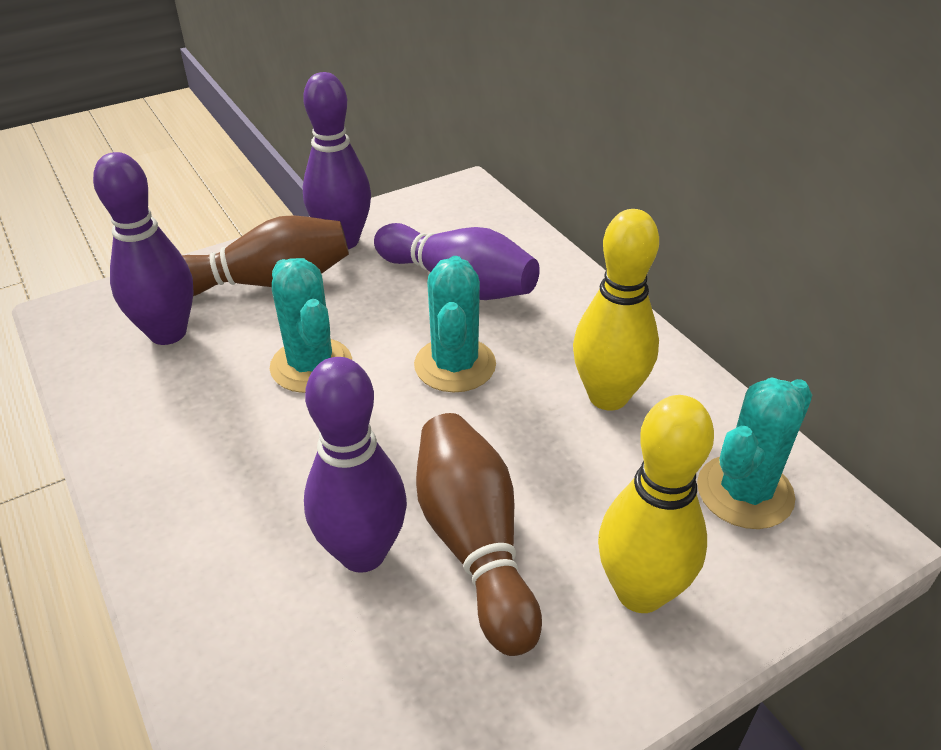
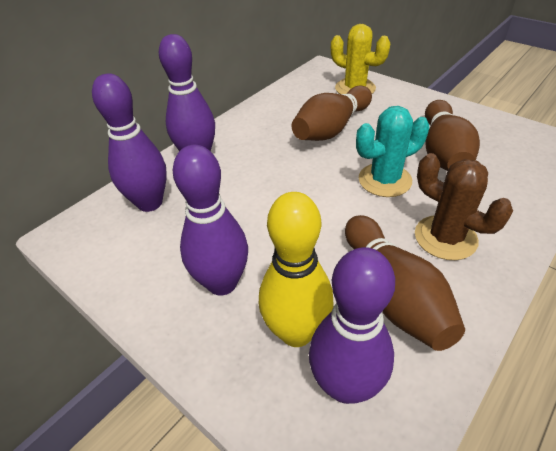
brown bowling pin: 2 -> 3
brown cactus: 0 -> 1
turquoise cactus: 3 -> 1
yellow bowling pin: 2 -> 1
yellow cactus: 0 -> 1

